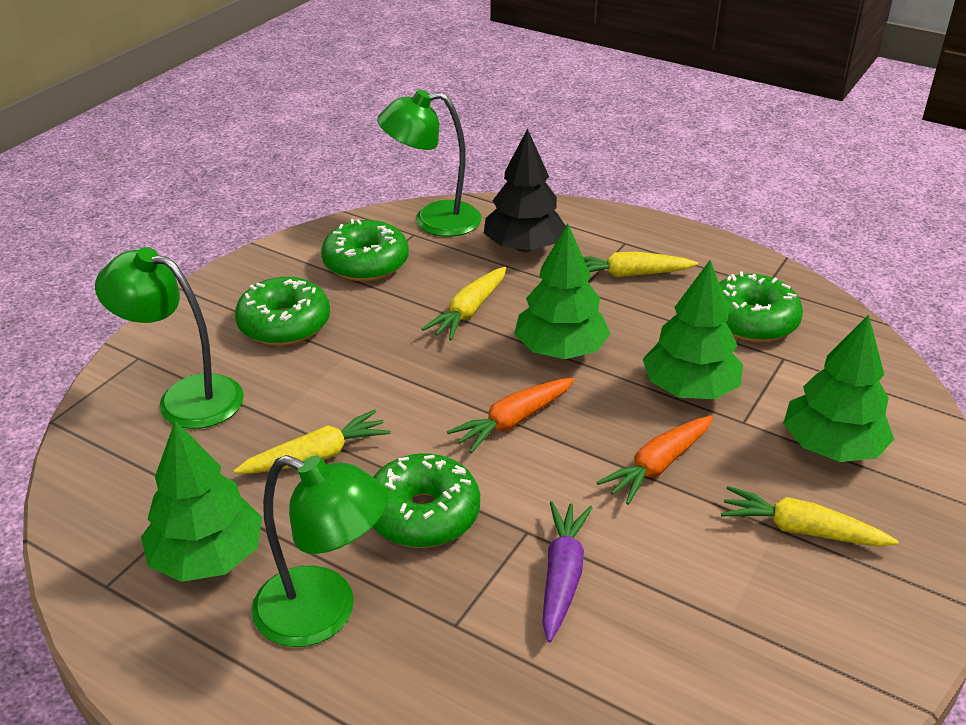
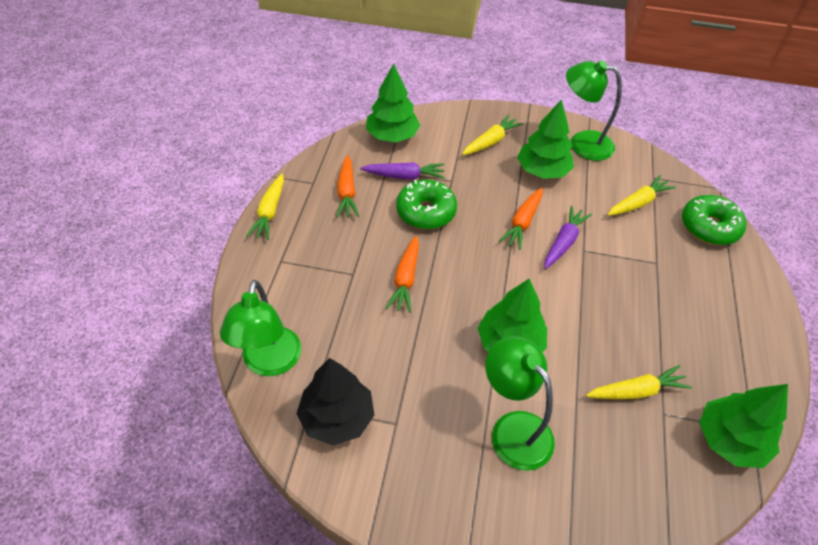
green donut: 4 -> 2
orange carrot: 2 -> 3
purple carrot: 1 -> 2

